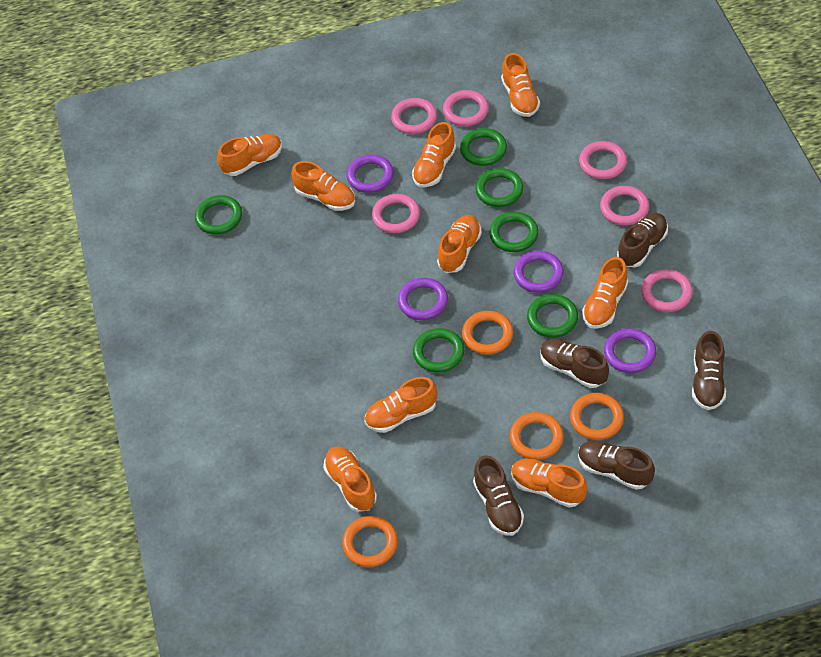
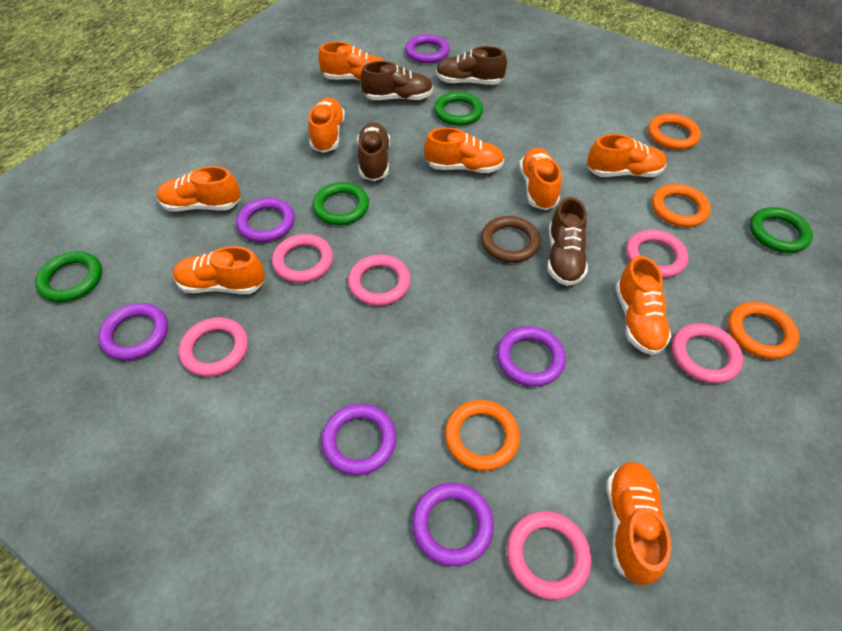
brown ring: 0 -> 1
brown shoe: 5 -> 4
green ring: 6 -> 4
purple ring: 4 -> 6

